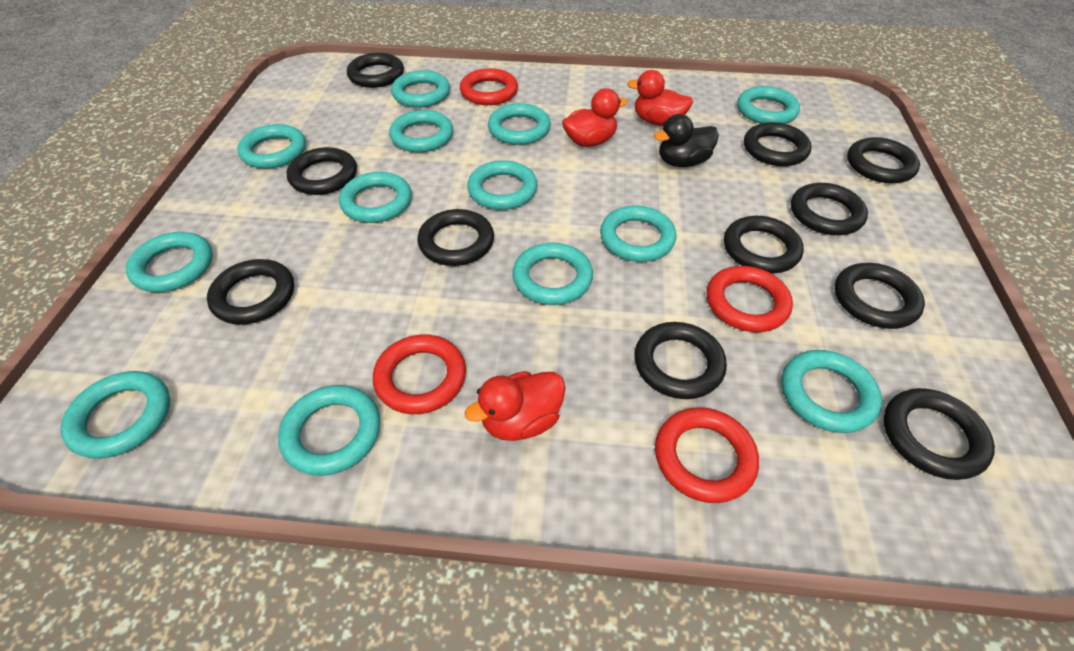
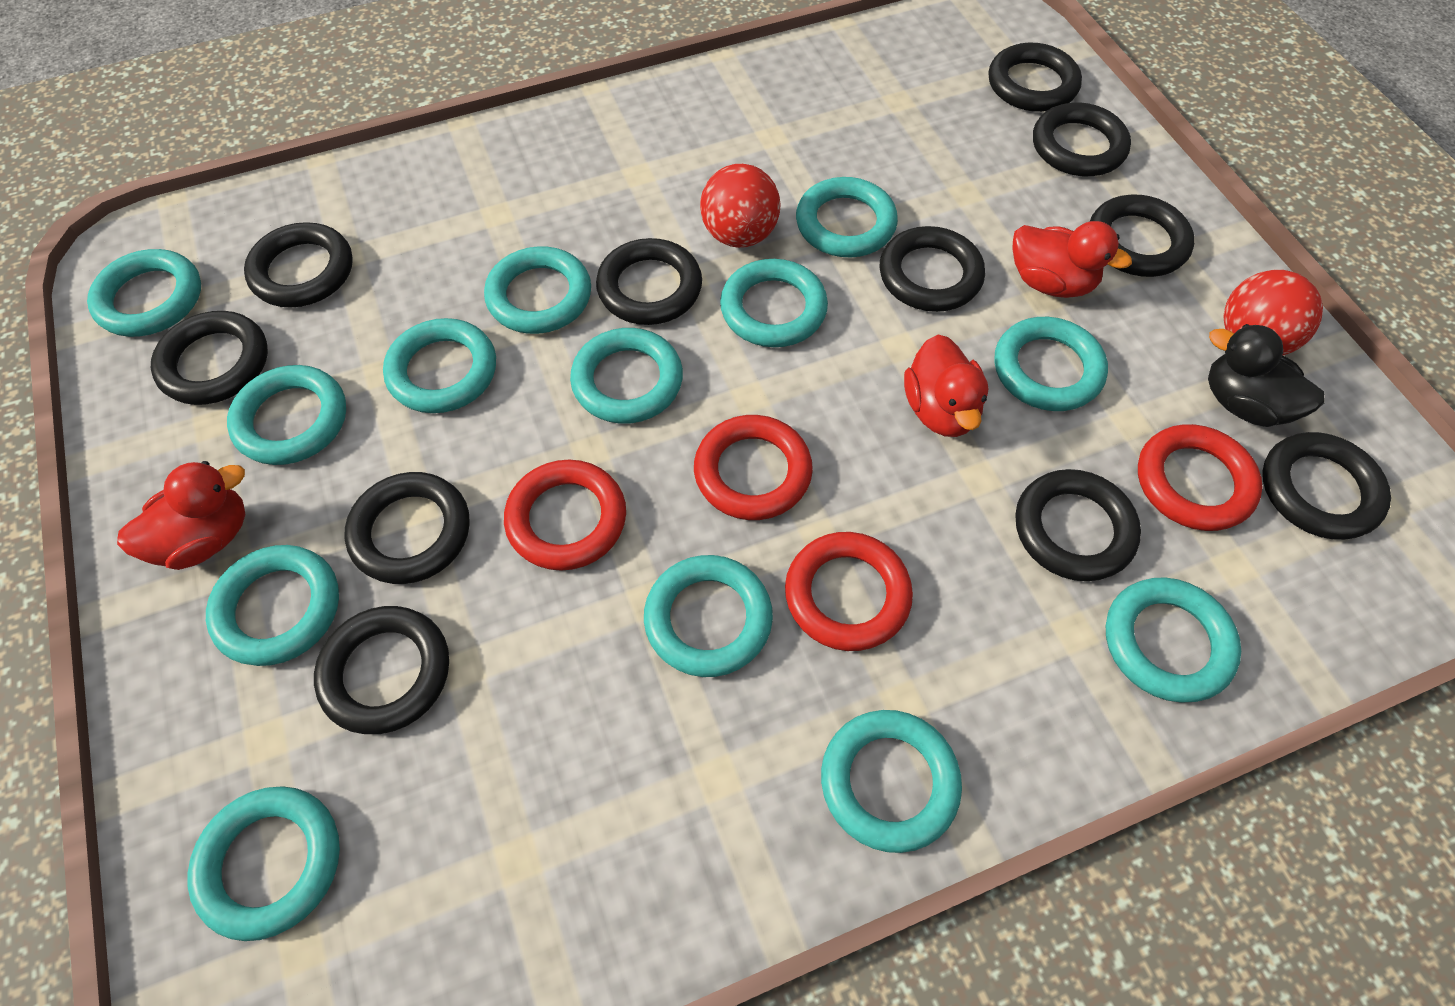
red ball: 0 -> 2

